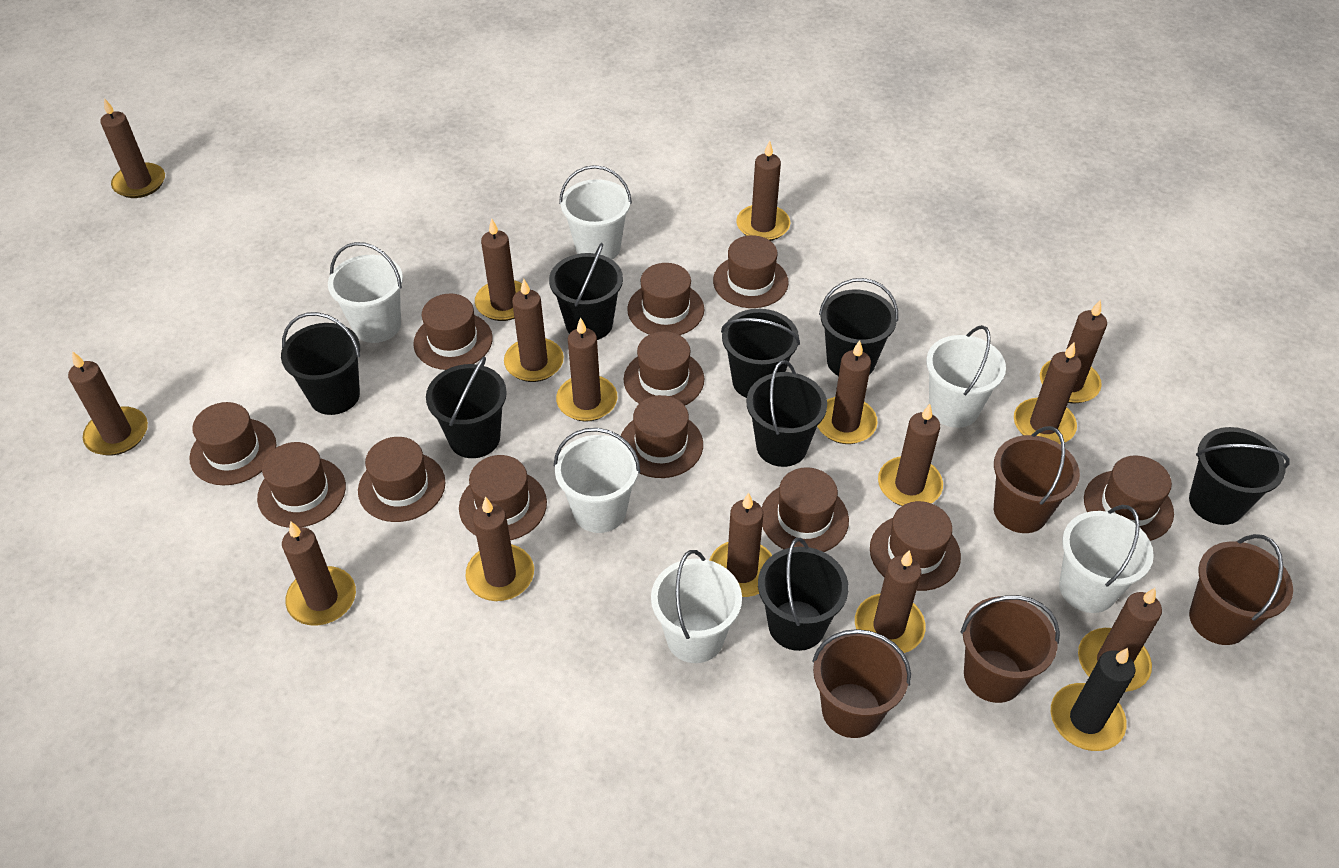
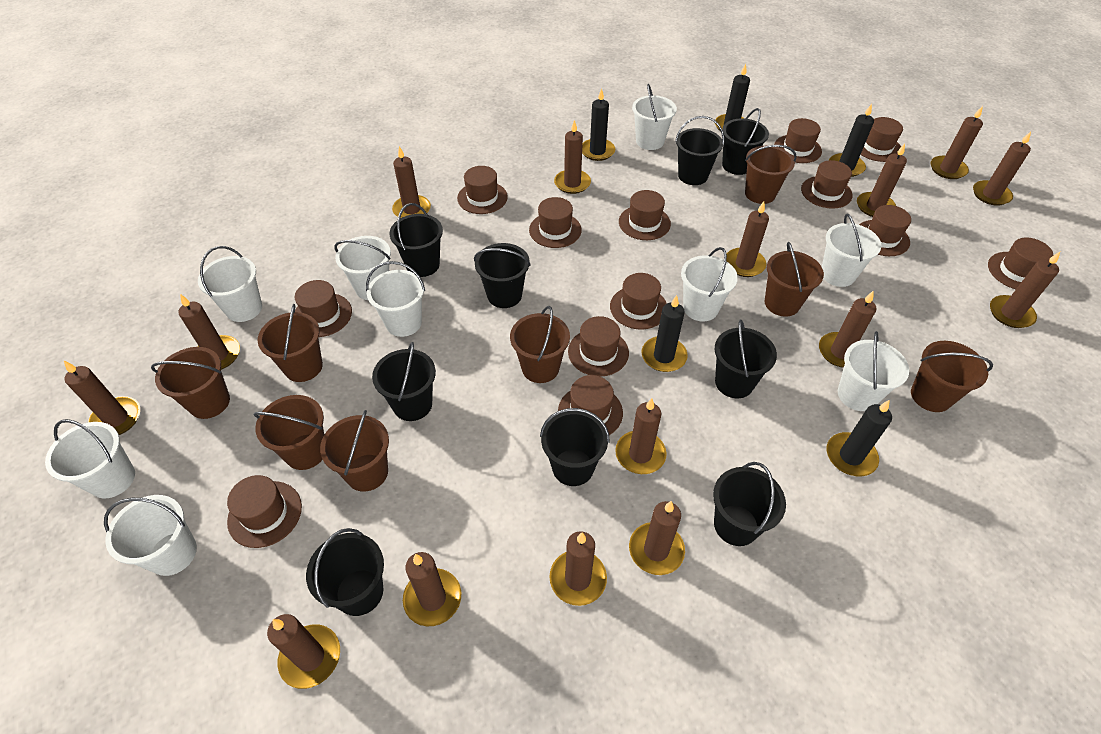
black bucket: 8 -> 9
black candle: 1 -> 5
brown bucket: 4 -> 8
brown hat: 12 -> 13
white bucket: 6 -> 9

